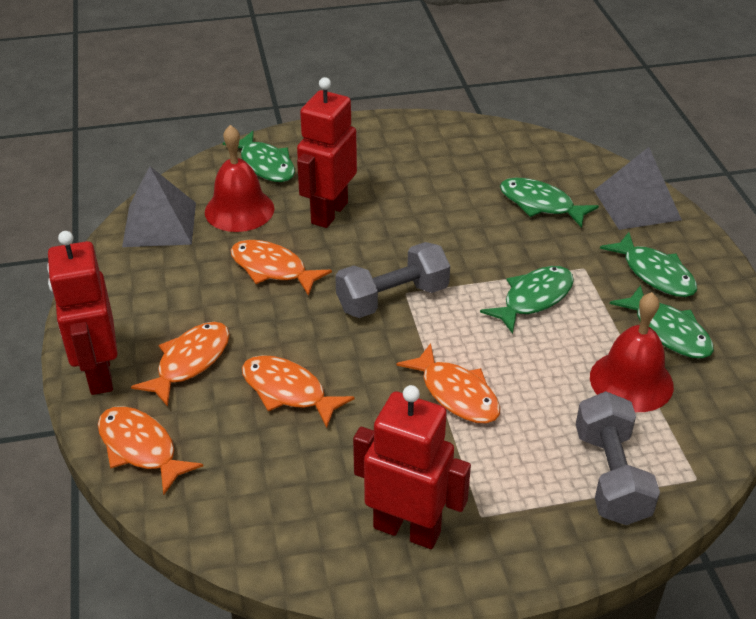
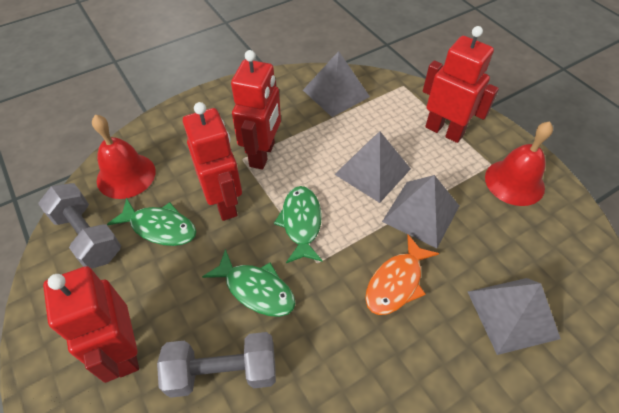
green fish: 5 -> 3
grey pyramid: 2 -> 4
orange fish: 5 -> 1
red robot: 3 -> 4

